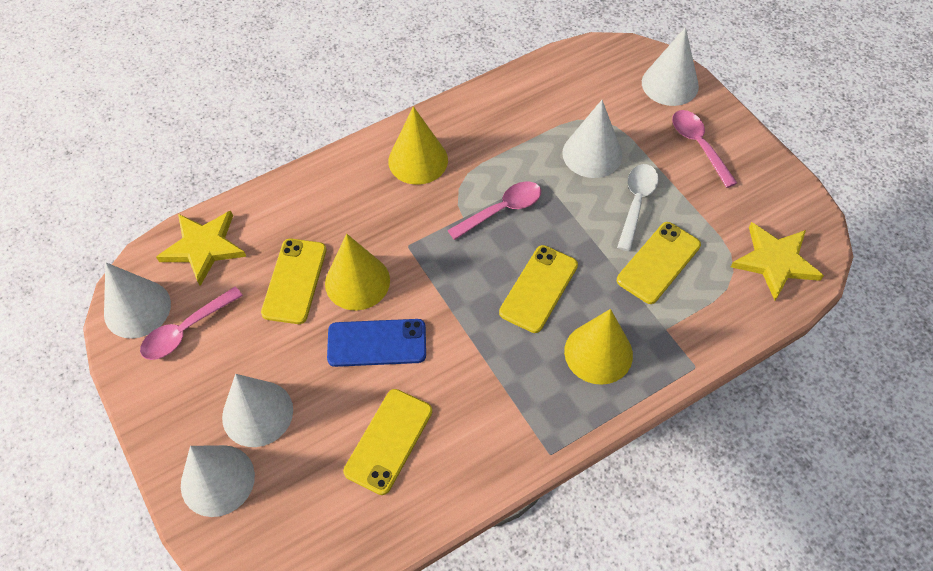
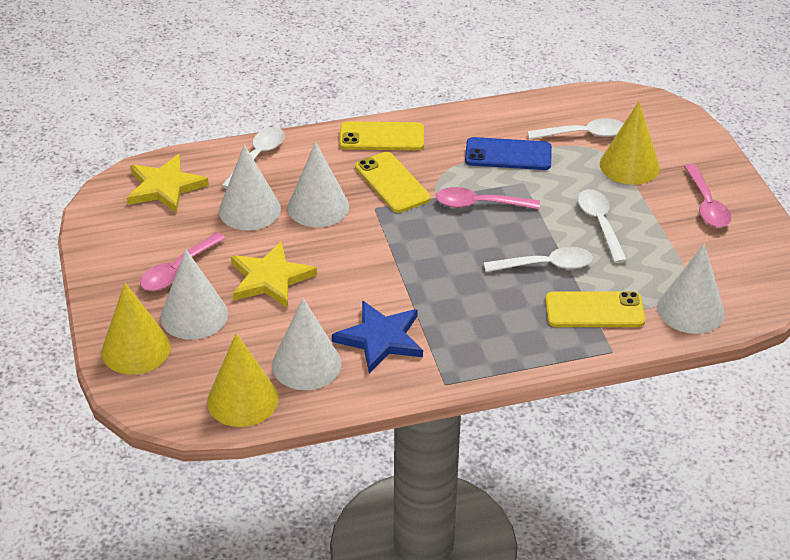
blue star: 0 -> 1
white spoon: 1 -> 4
yellow phone: 4 -> 3

